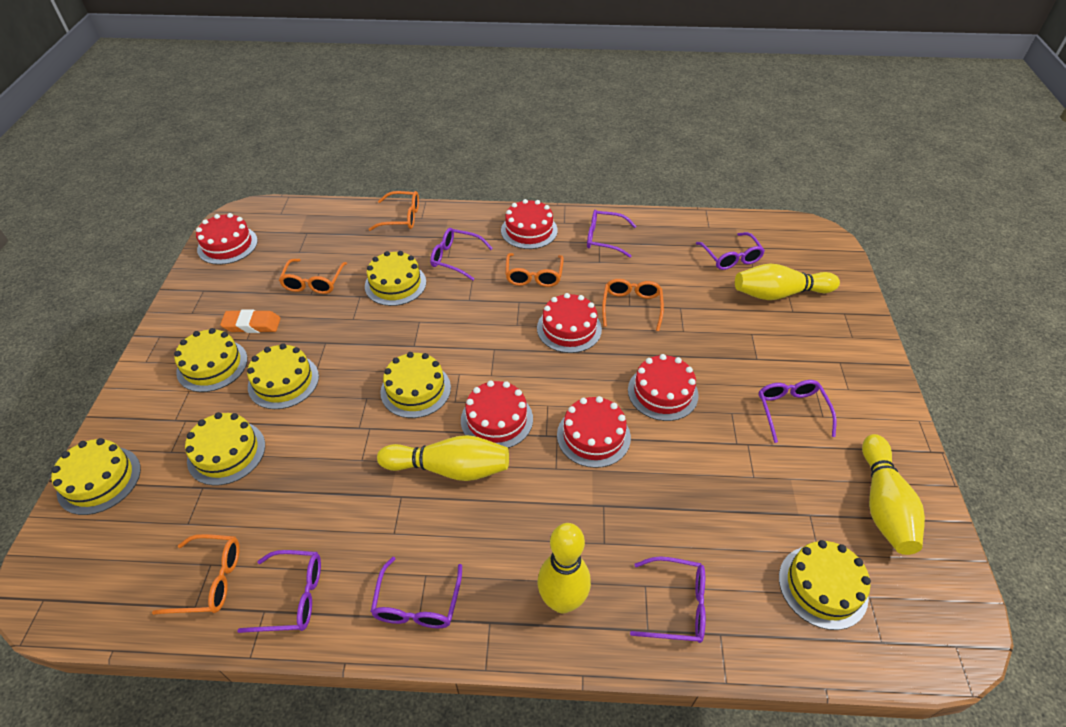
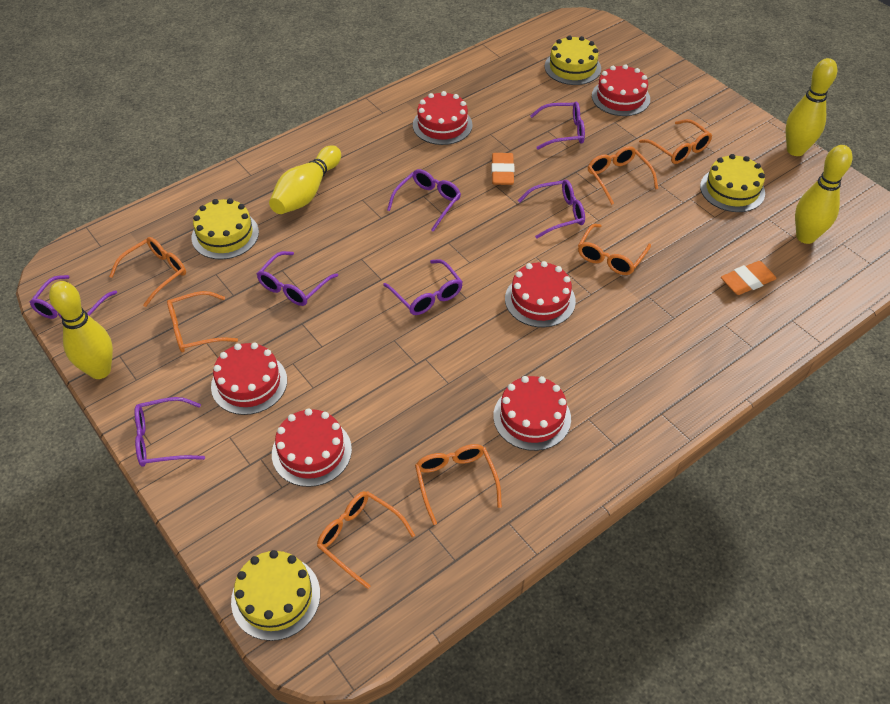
orange eraser: 1 -> 2
orange glasses: 5 -> 7
yellow cake: 7 -> 4

